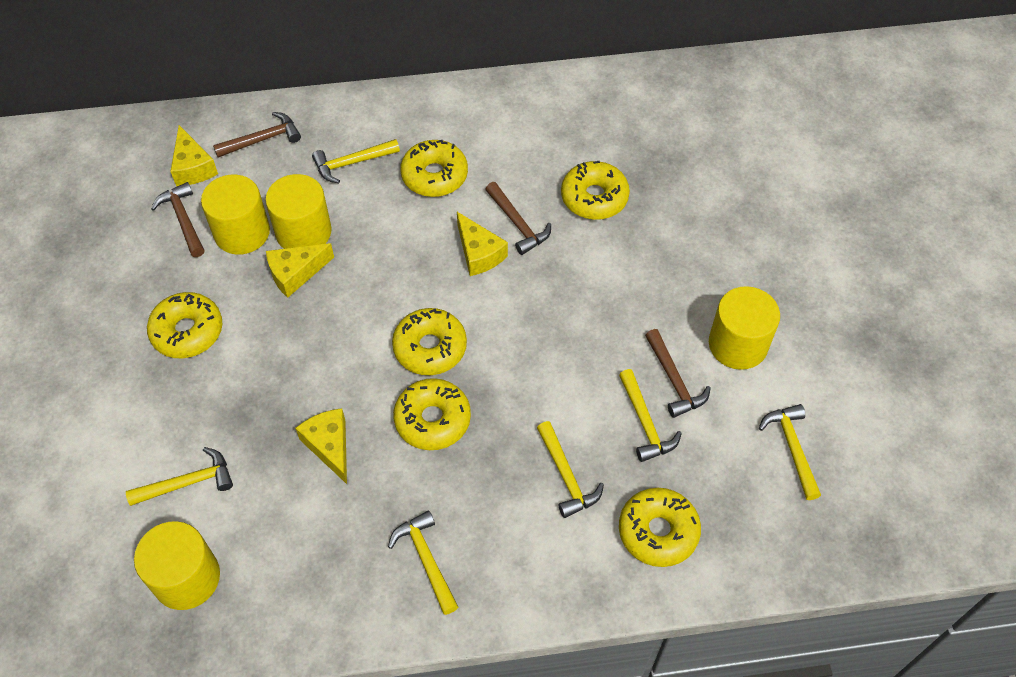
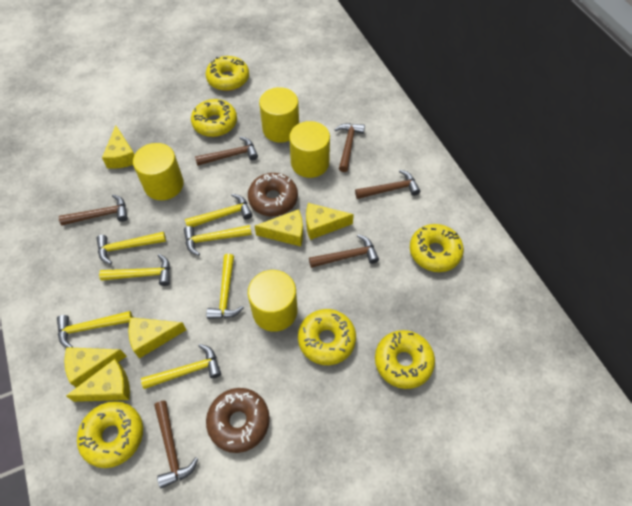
brown donut: 0 -> 2
brown hammer: 4 -> 6
yellow cheese: 4 -> 6
yellow hammer: 6 -> 7

